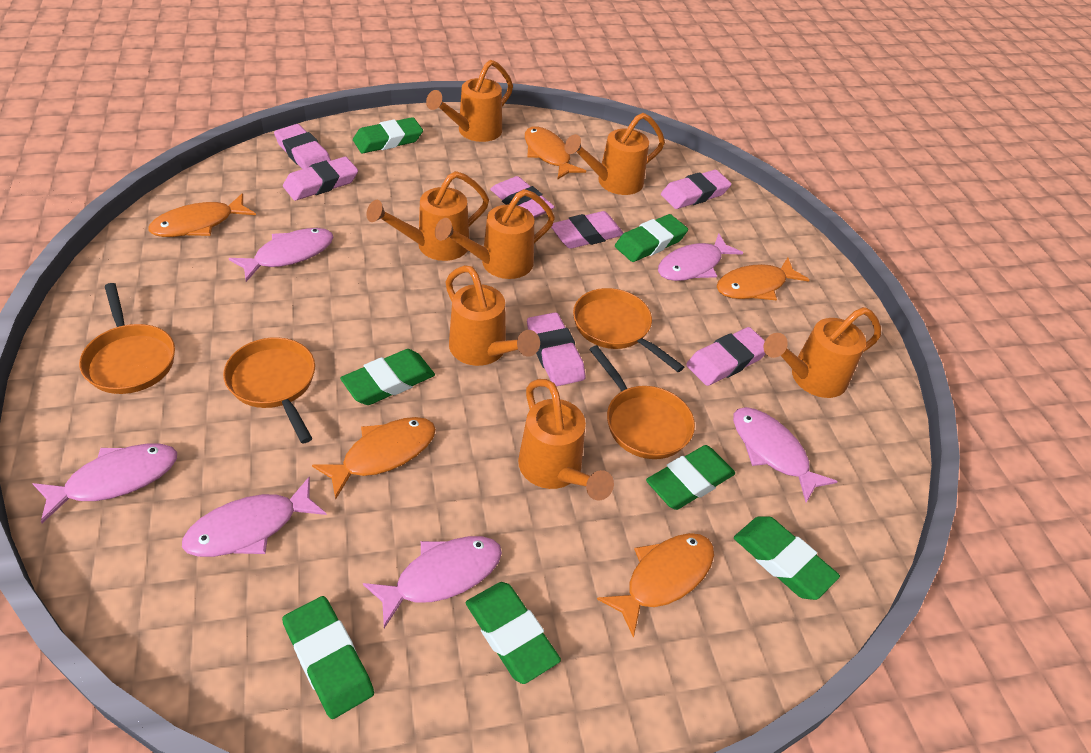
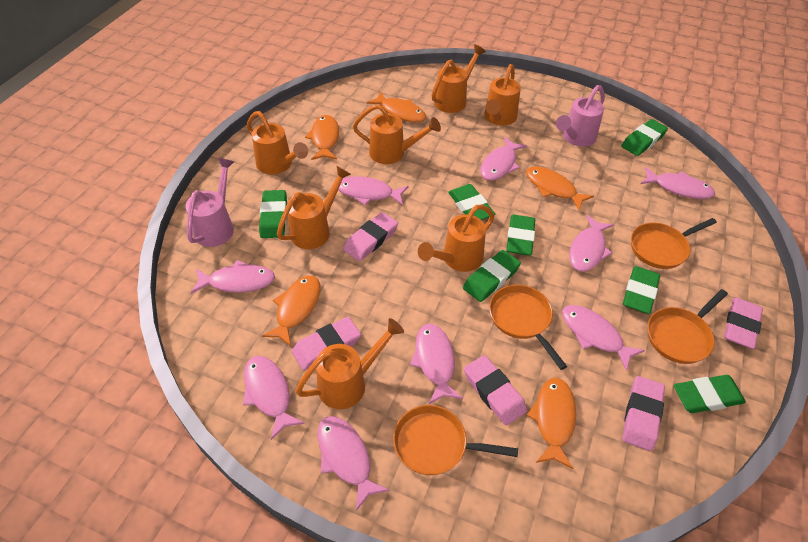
pink eraser: 7 -> 5
pink fish: 6 -> 9
pink watering can: 0 -> 2

